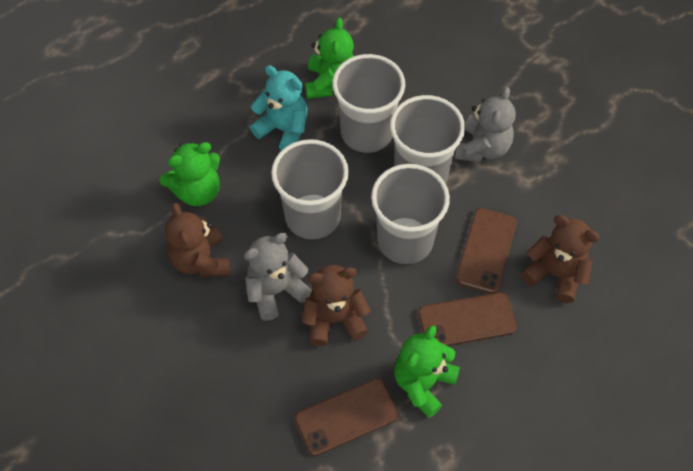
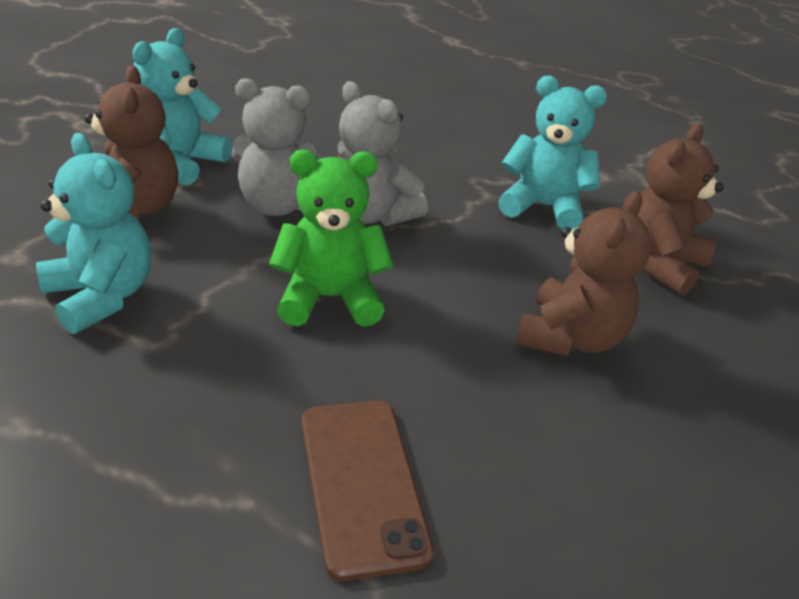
brown phone: 3 -> 1
green teddy bear: 3 -> 1
grey cup: 4 -> 0
turquoise teddy bear: 1 -> 3

